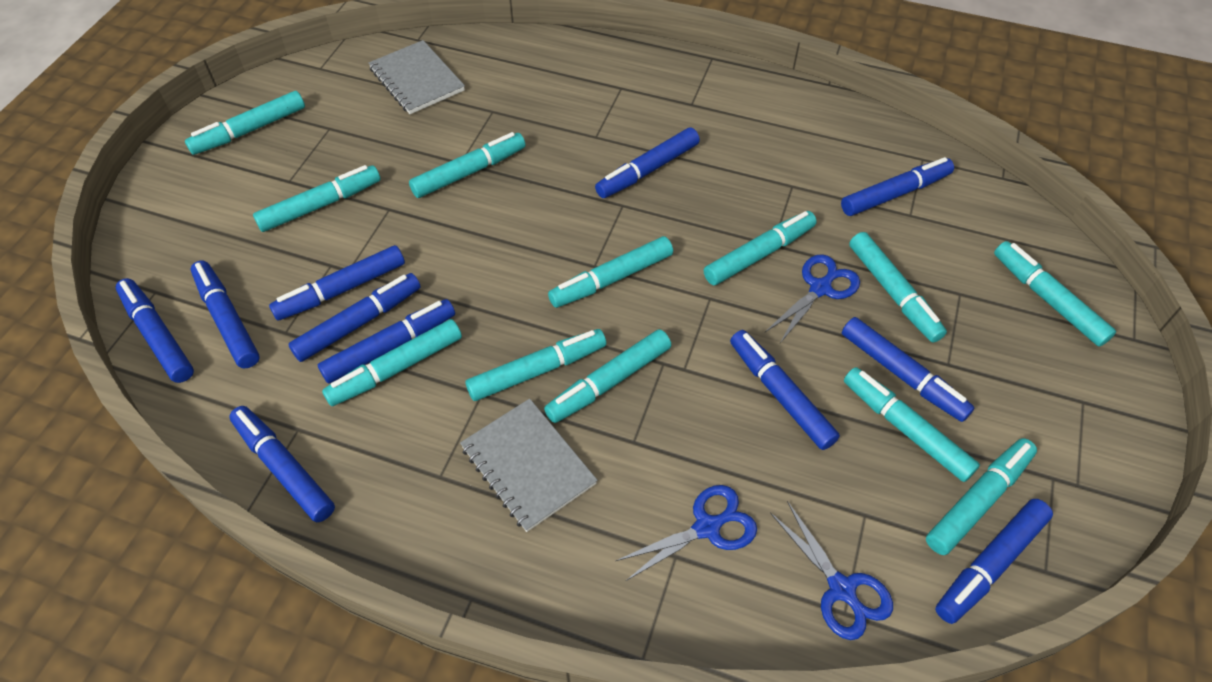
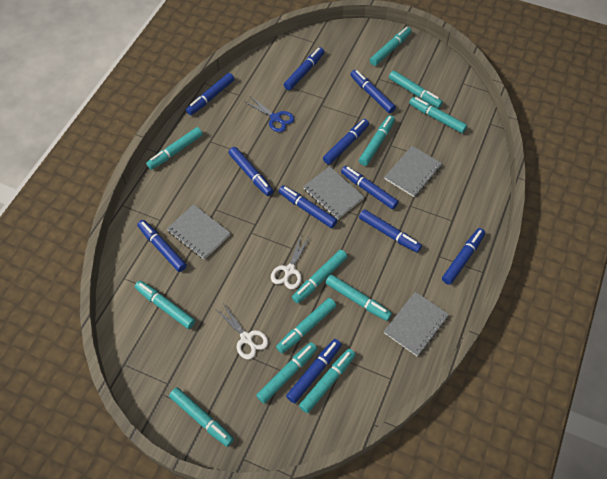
blue scissors: 3 -> 1
grey notebook: 2 -> 4
white scissors: 0 -> 2

